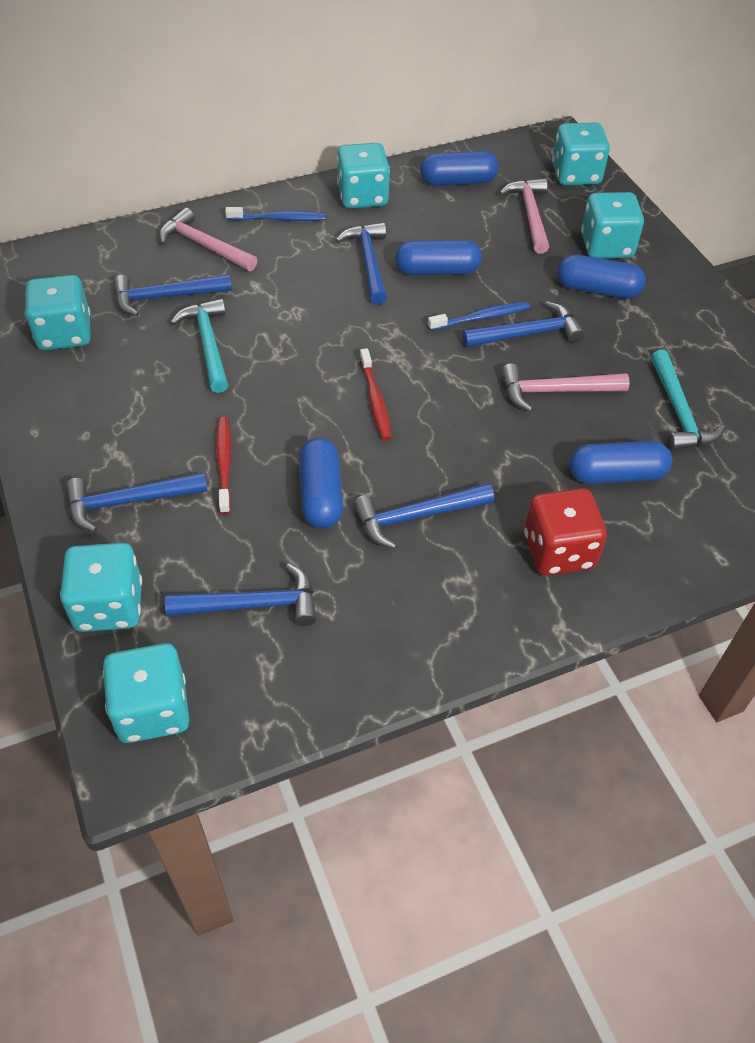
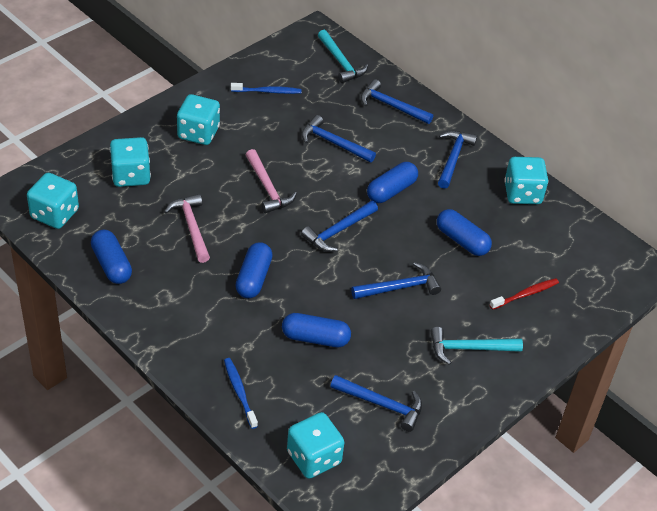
pink hammer: 3 -> 2
red dice: 1 -> 0
red toothbrush: 2 -> 1
turquoise dice: 6 -> 5

